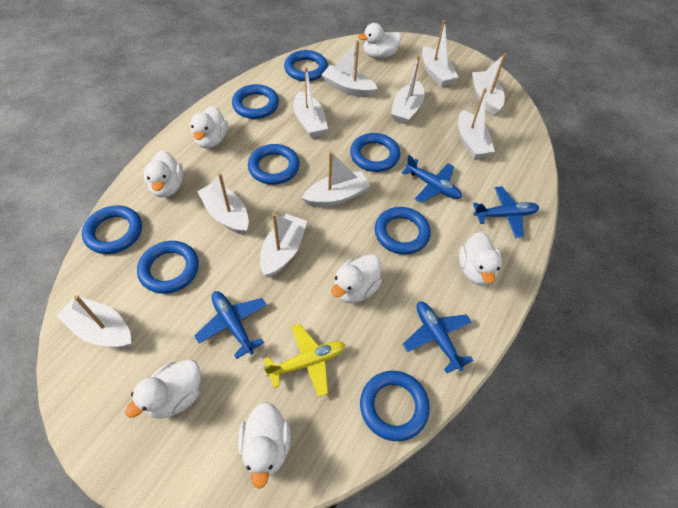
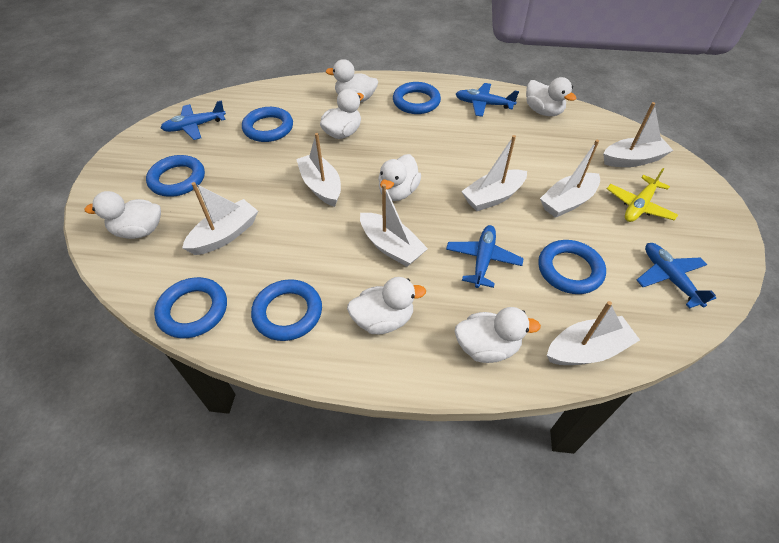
blue ring: 8 -> 6
white boat: 10 -> 7

